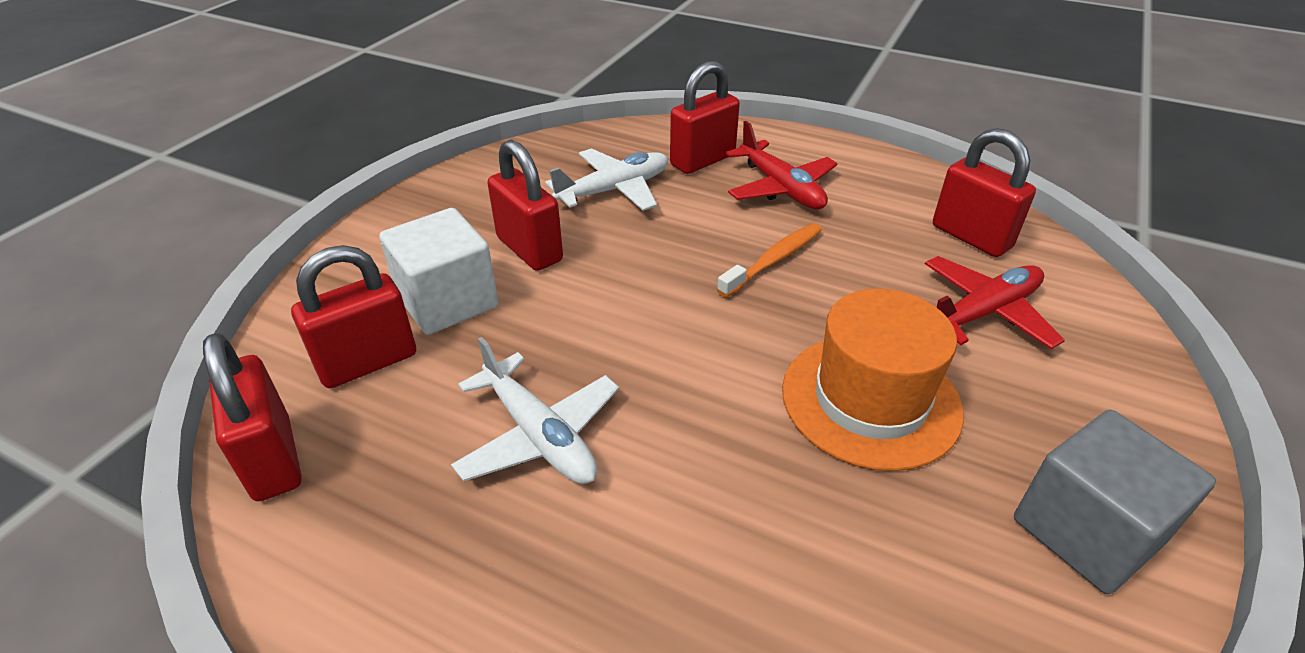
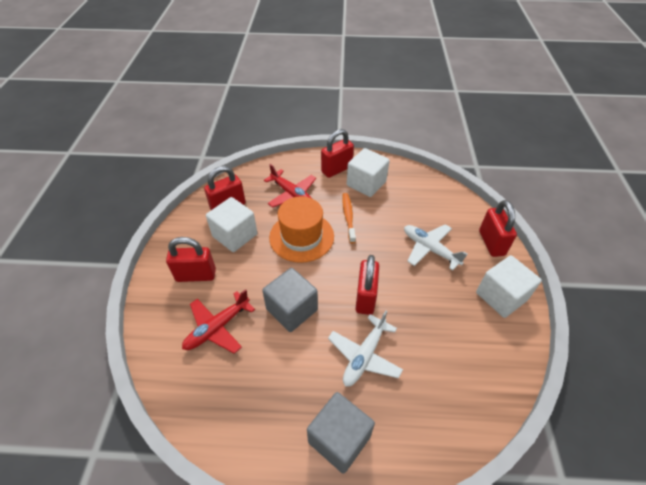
grey cube: 1 -> 2
white cube: 1 -> 3

